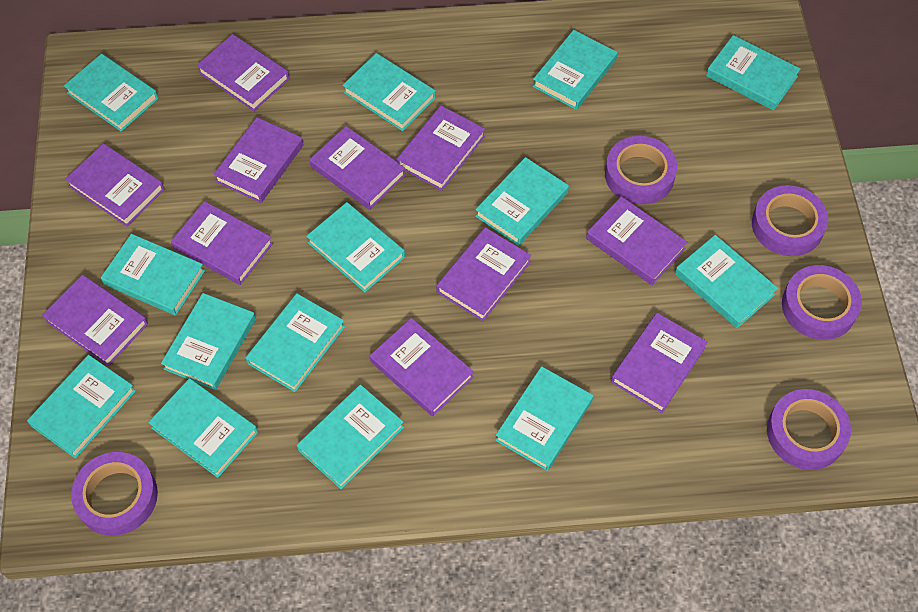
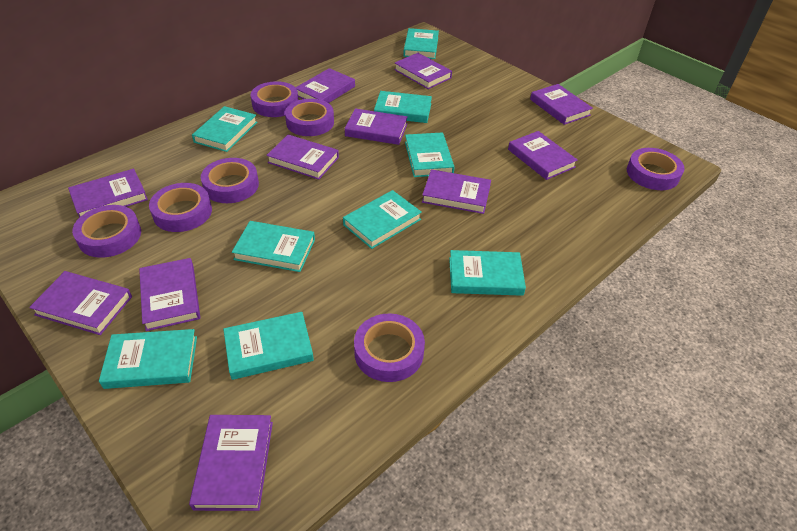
purple tape: 5 -> 7
turquoise book: 14 -> 9

